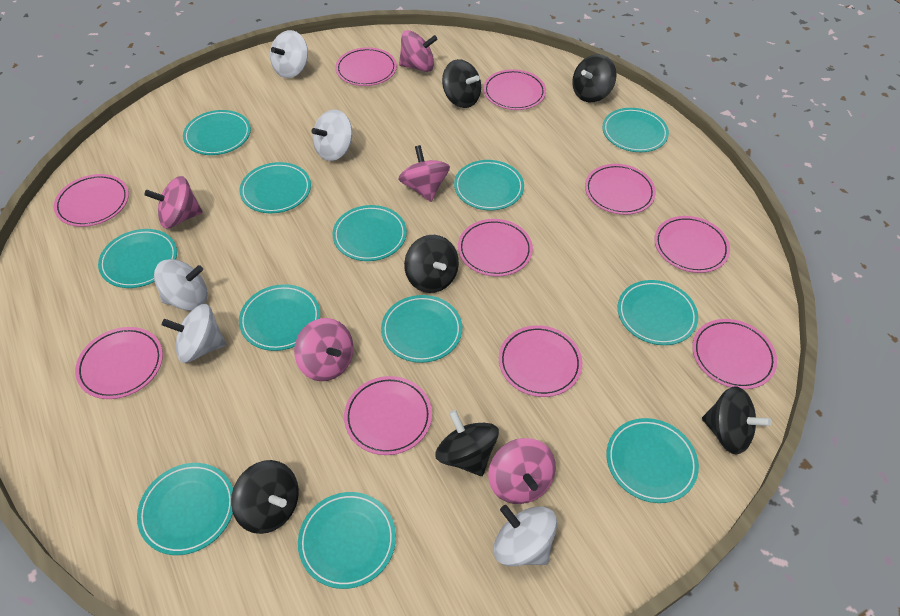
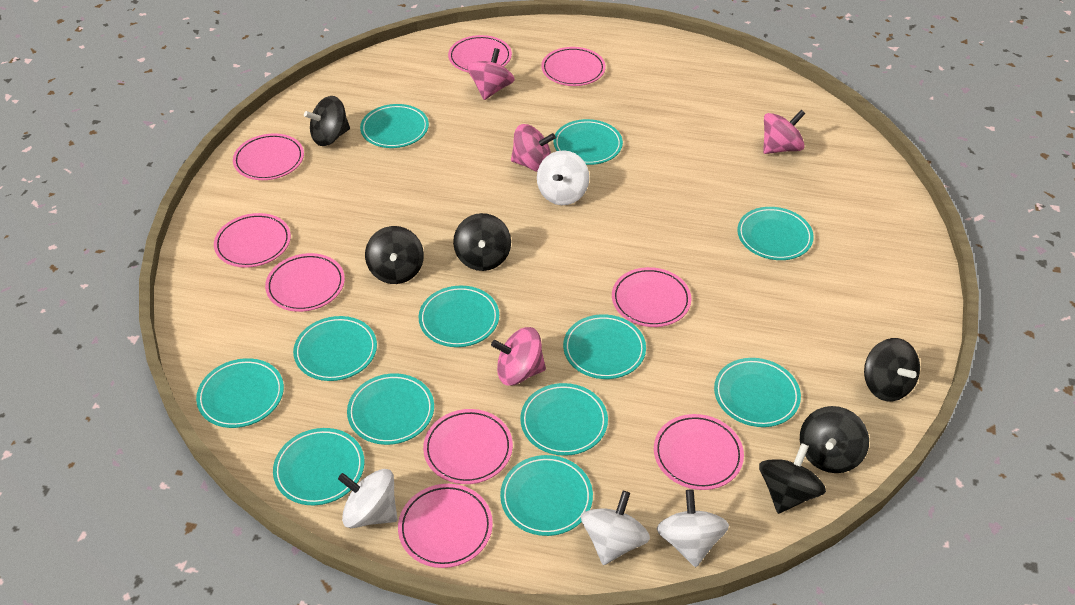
pink plate: 10 -> 9
pink spinning top: 5 -> 4
white spinning top: 5 -> 4

